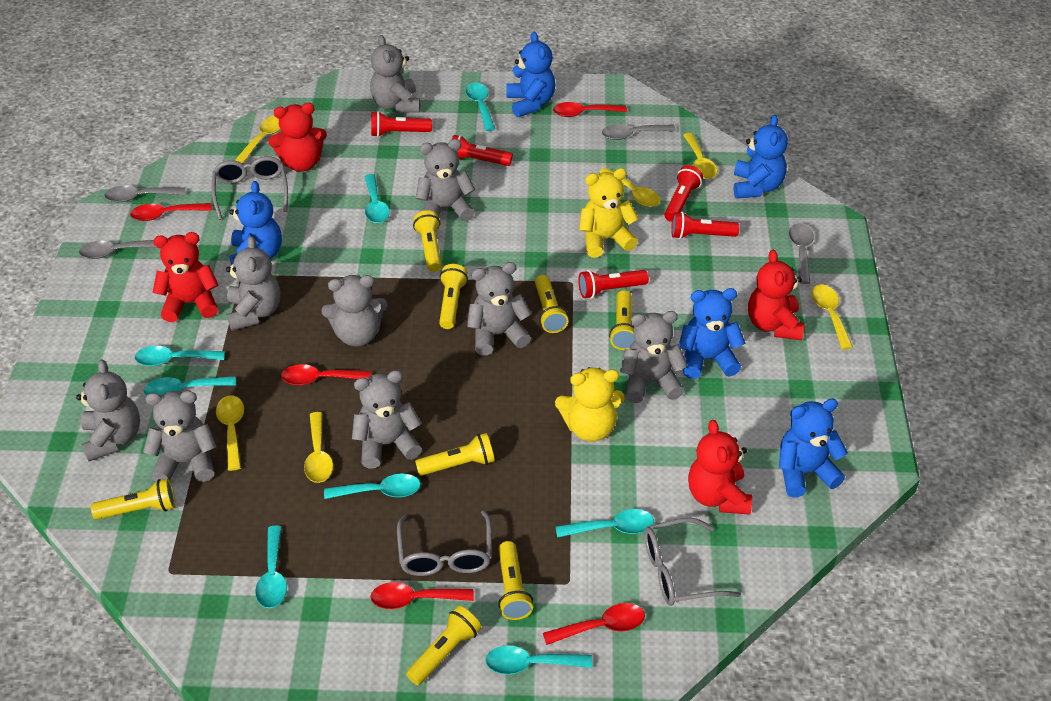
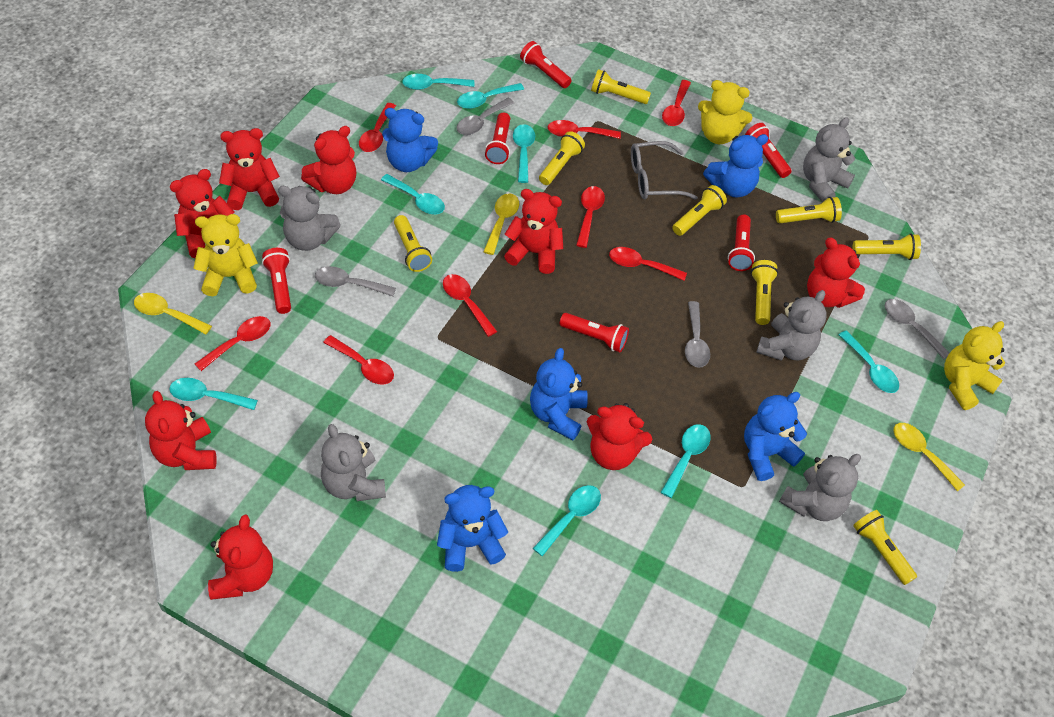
grey glasses: 3 -> 1
grey teddy bear: 9 -> 5
red flashlight: 5 -> 6
red spoon: 5 -> 8
red teddy bear: 4 -> 8
yellow spoon: 6 -> 3
yellow teddy bear: 2 -> 3

